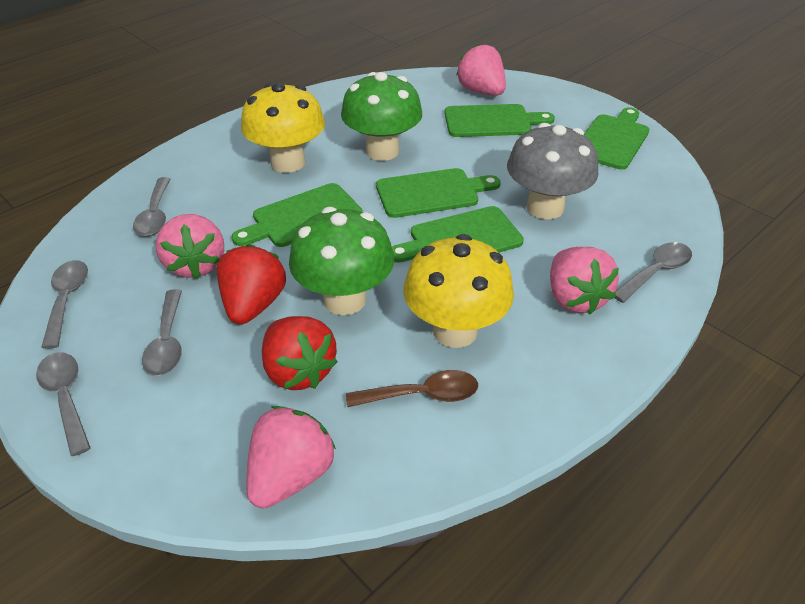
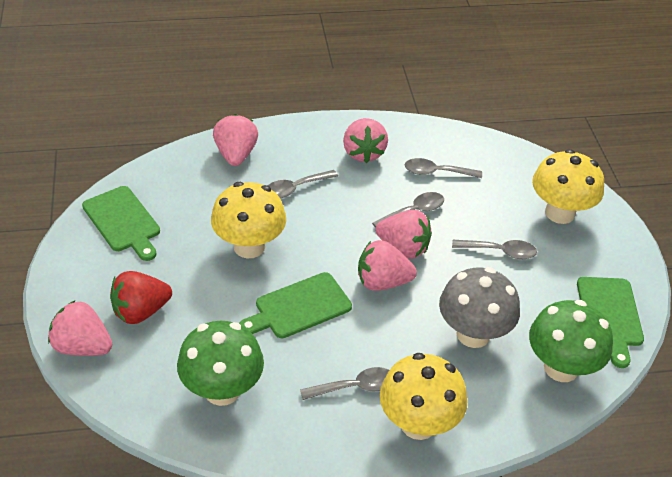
brown spoon: 1 -> 0
green cutting board: 5 -> 3
pink strawberry: 4 -> 5
red strawberry: 2 -> 1
yellow mushroom: 2 -> 3

